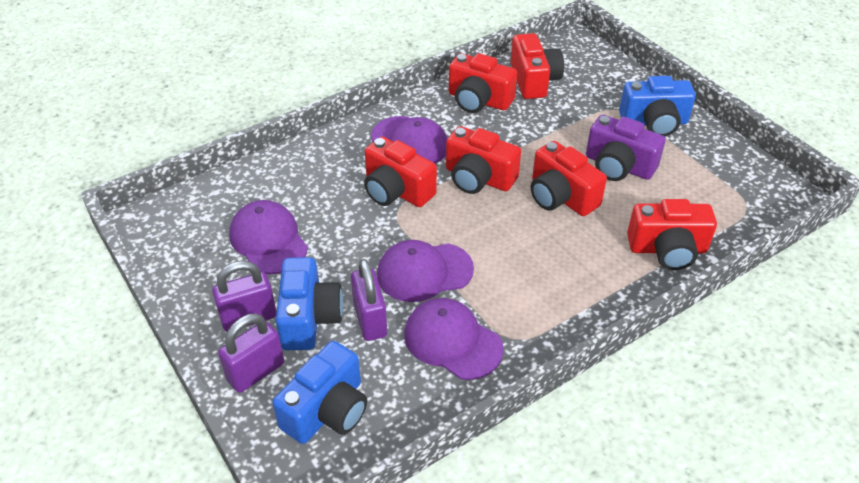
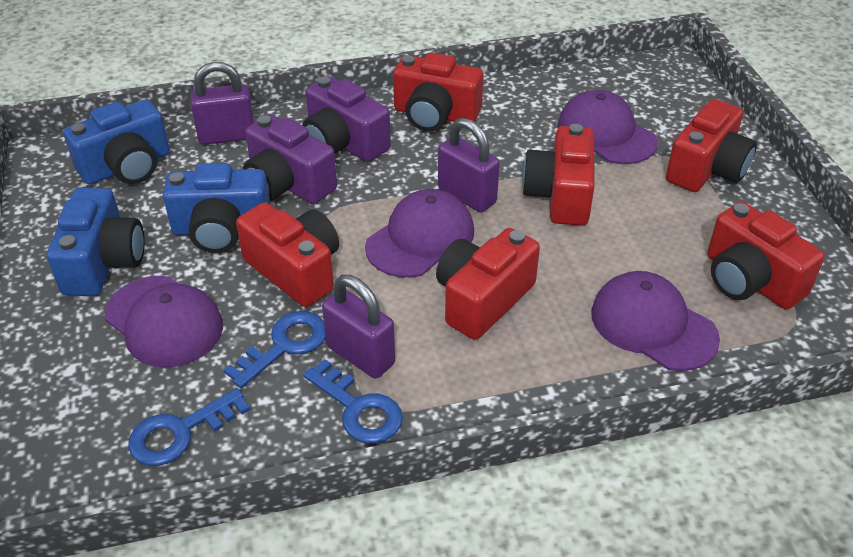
blue key: 0 -> 3
purple camera: 1 -> 2

